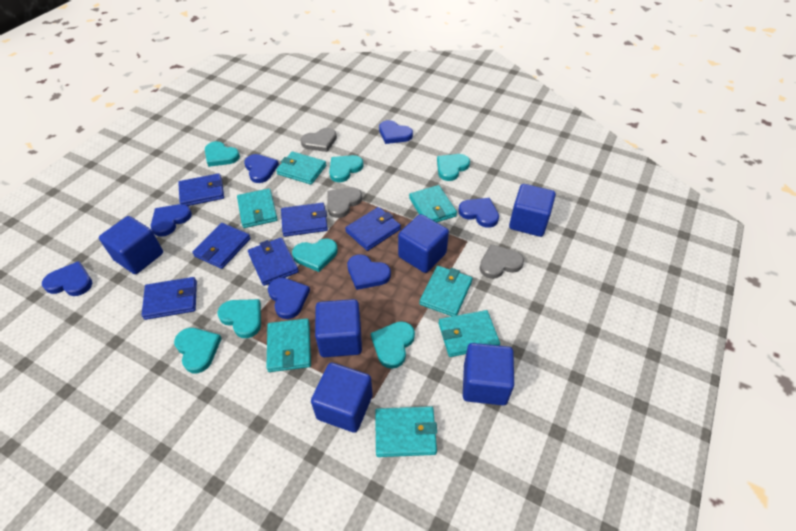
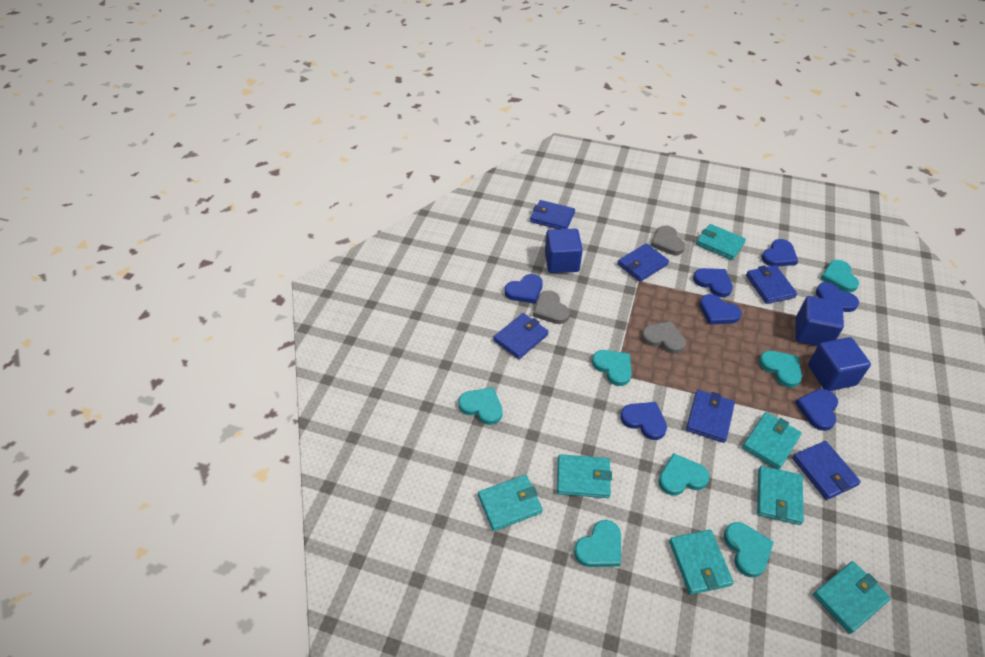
blue cube: 6 -> 3

